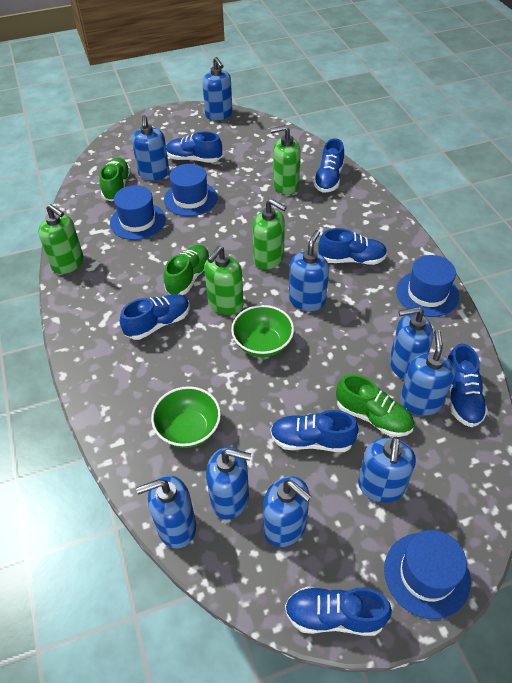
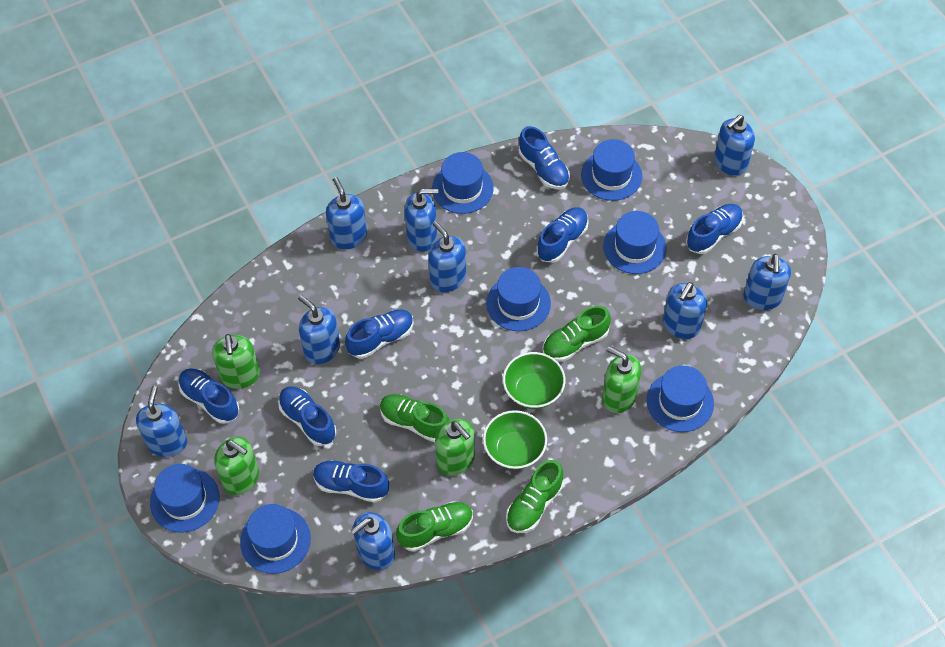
blue hat: 4 -> 7
green shoe: 3 -> 4

